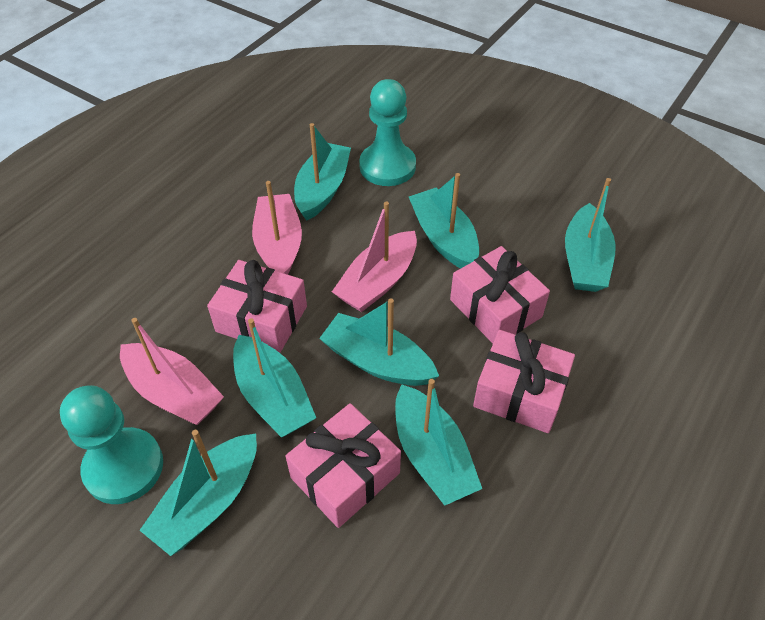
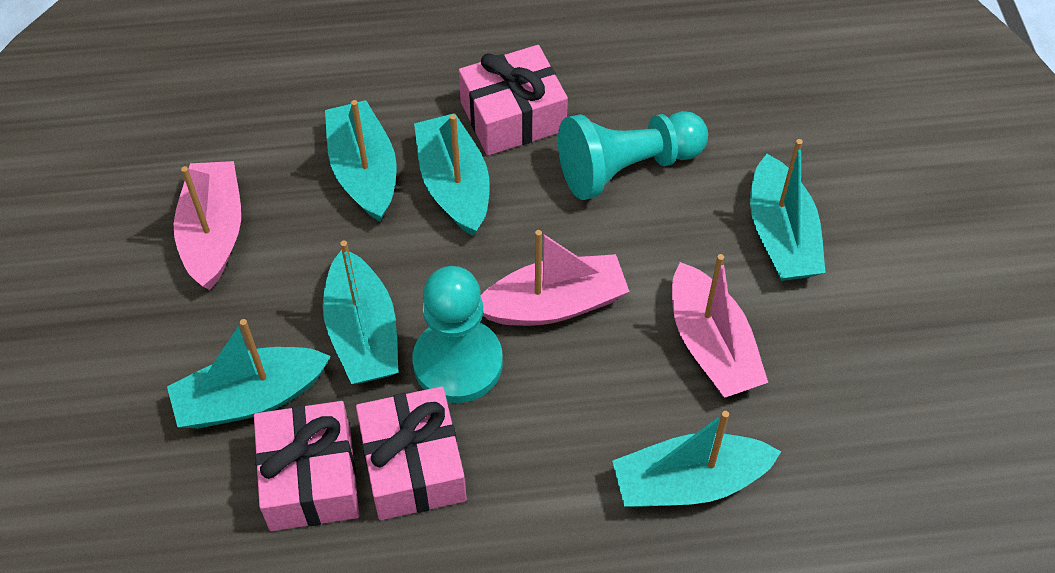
pink gift: 4 -> 3
turquoise boat: 7 -> 6

